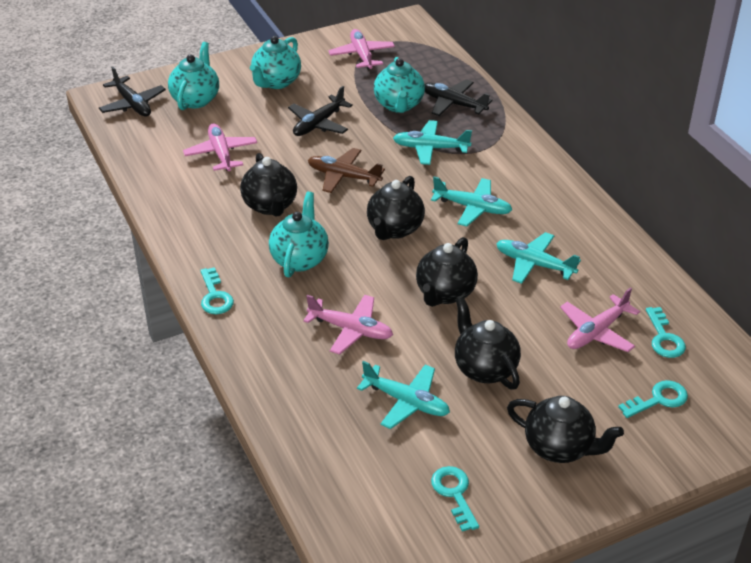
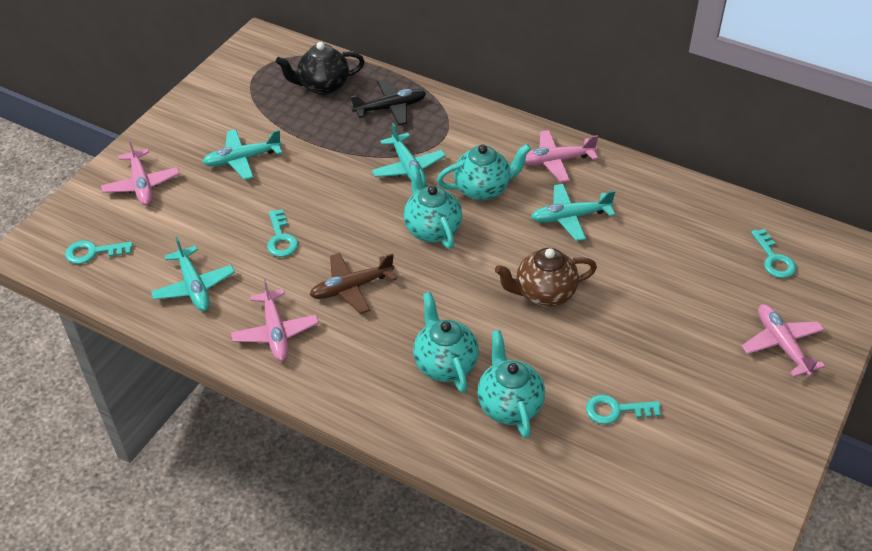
black plane: 3 -> 1
black teapot: 5 -> 1
brown teapot: 0 -> 1

